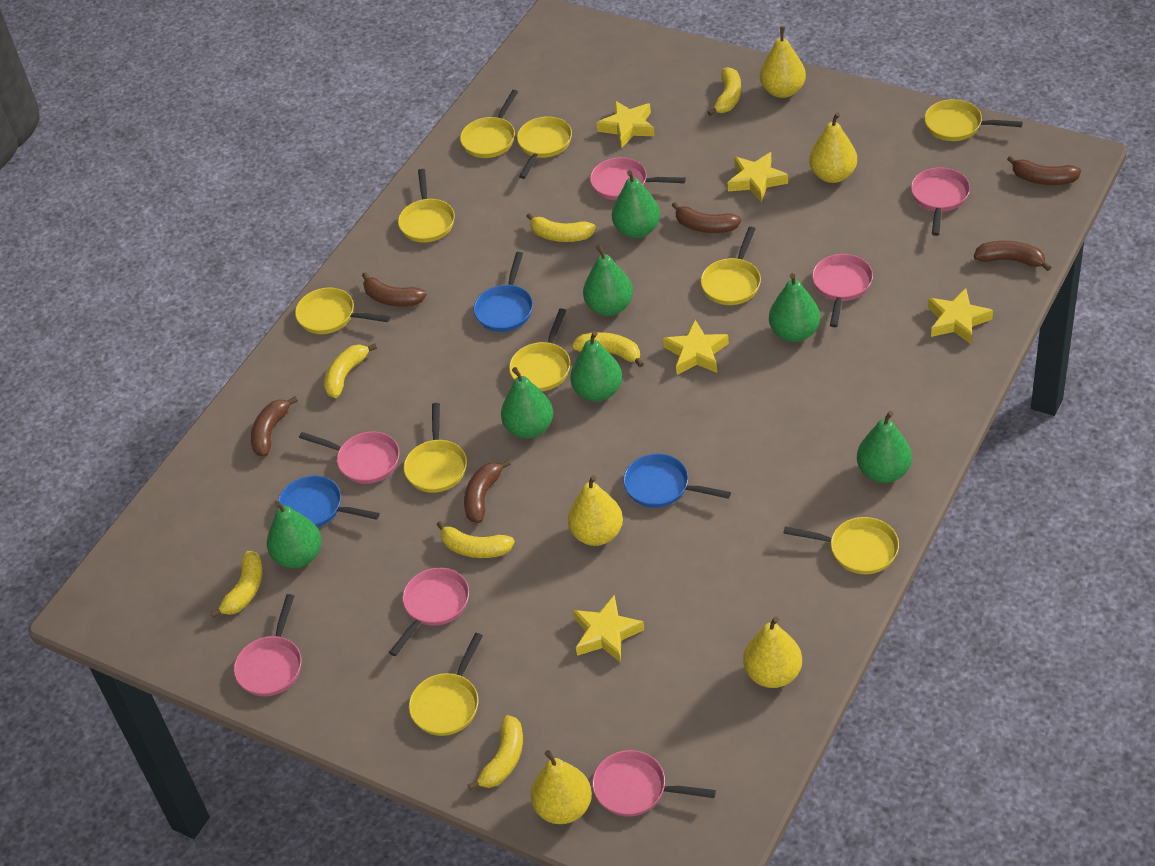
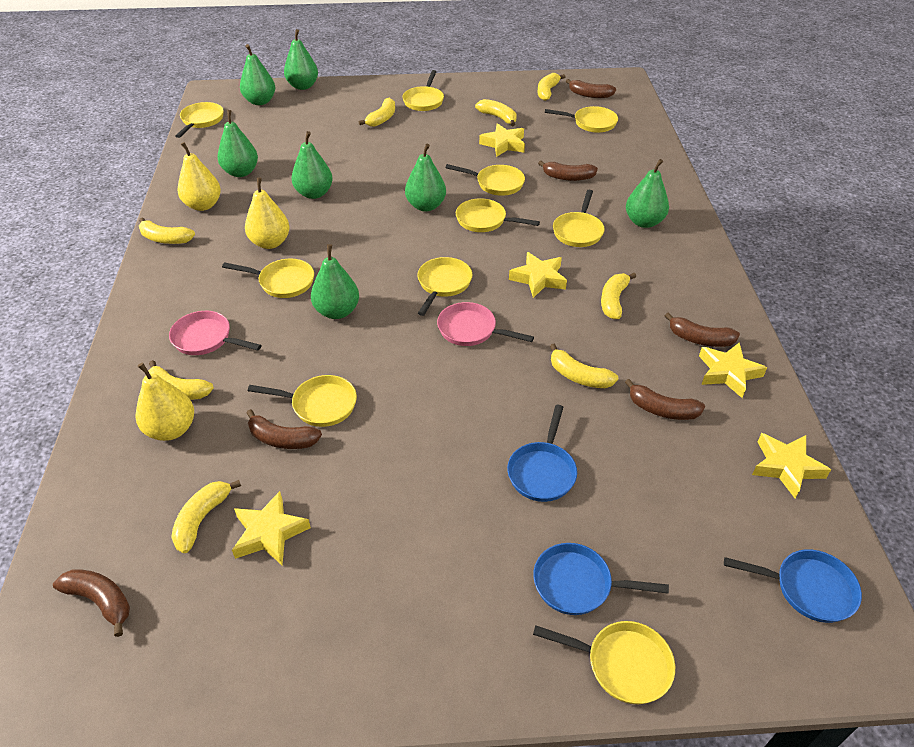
pink pan: 7 -> 2
yellow banana: 7 -> 8
yellow pear: 5 -> 3

